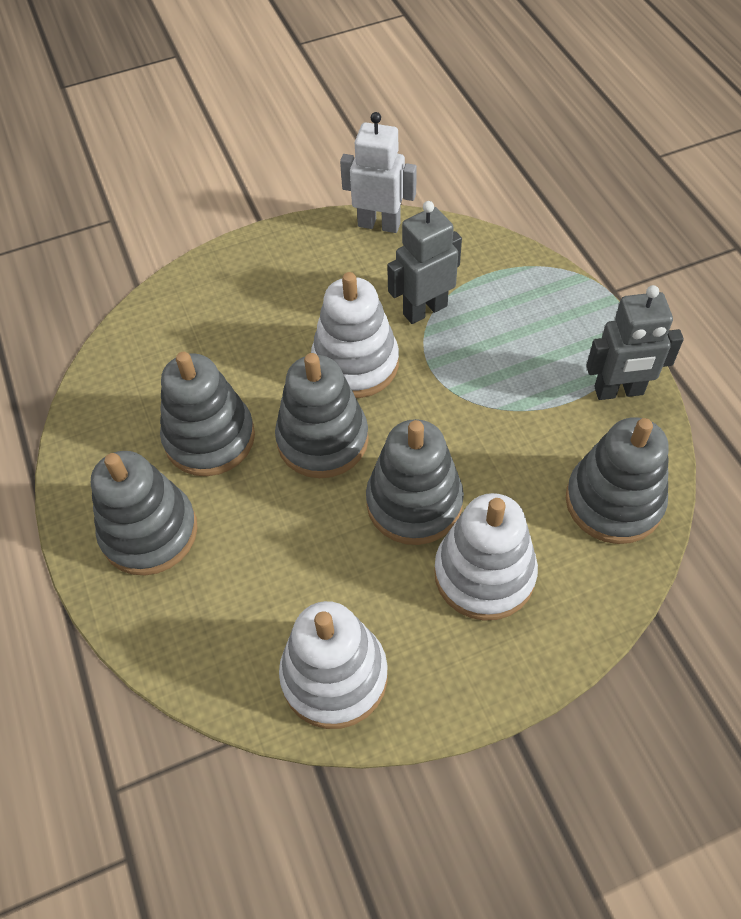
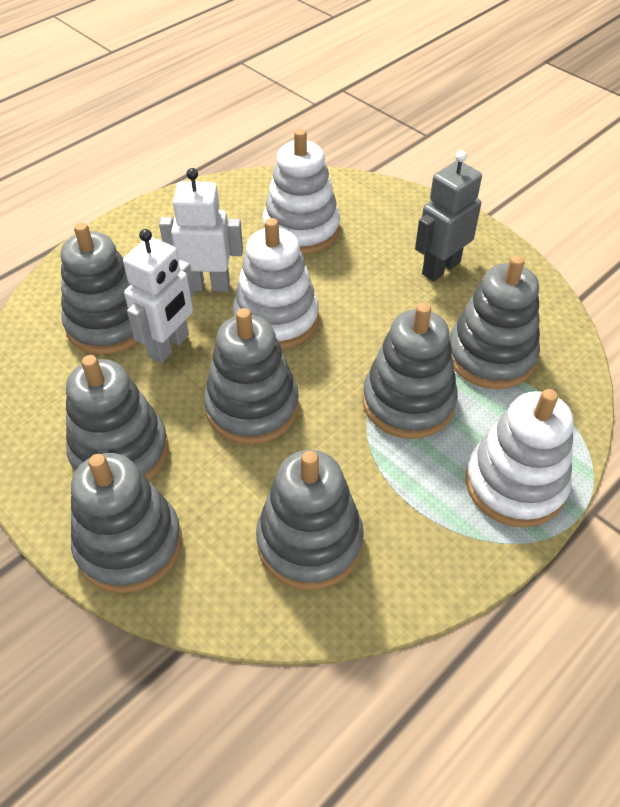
grey robot: 2 -> 1
grey stacking toy: 5 -> 7
white robot: 1 -> 2

